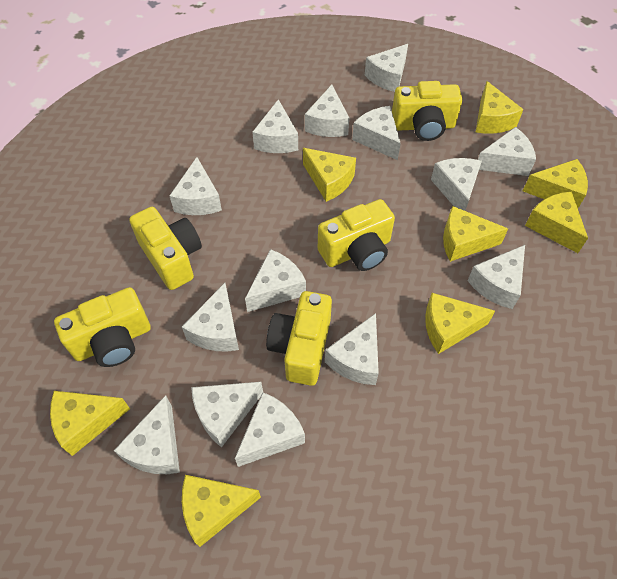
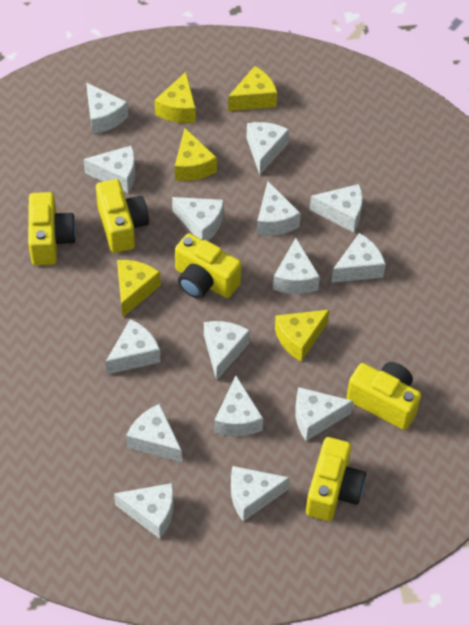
white cheese: 14 -> 15
yellow cheese: 8 -> 5

